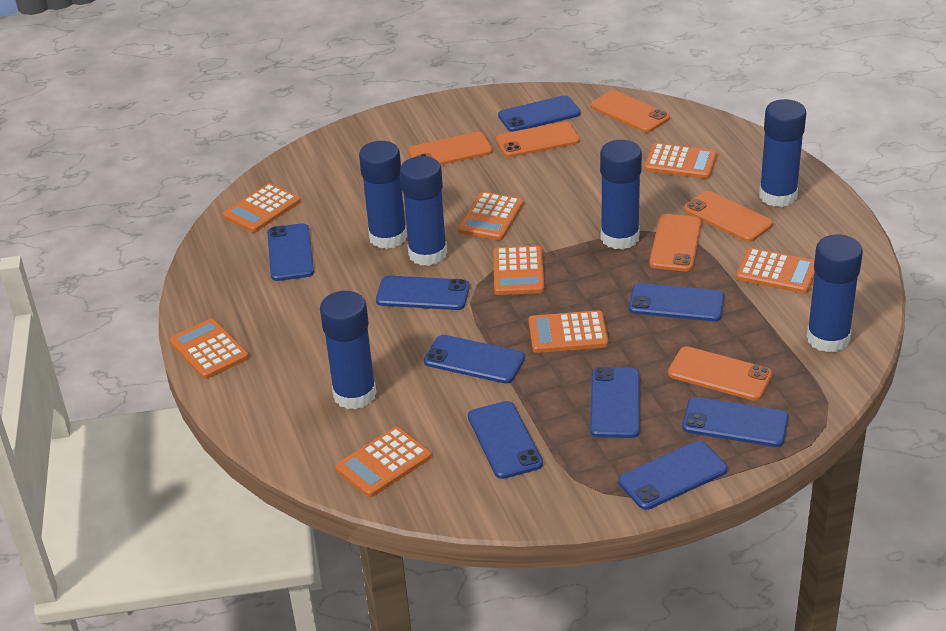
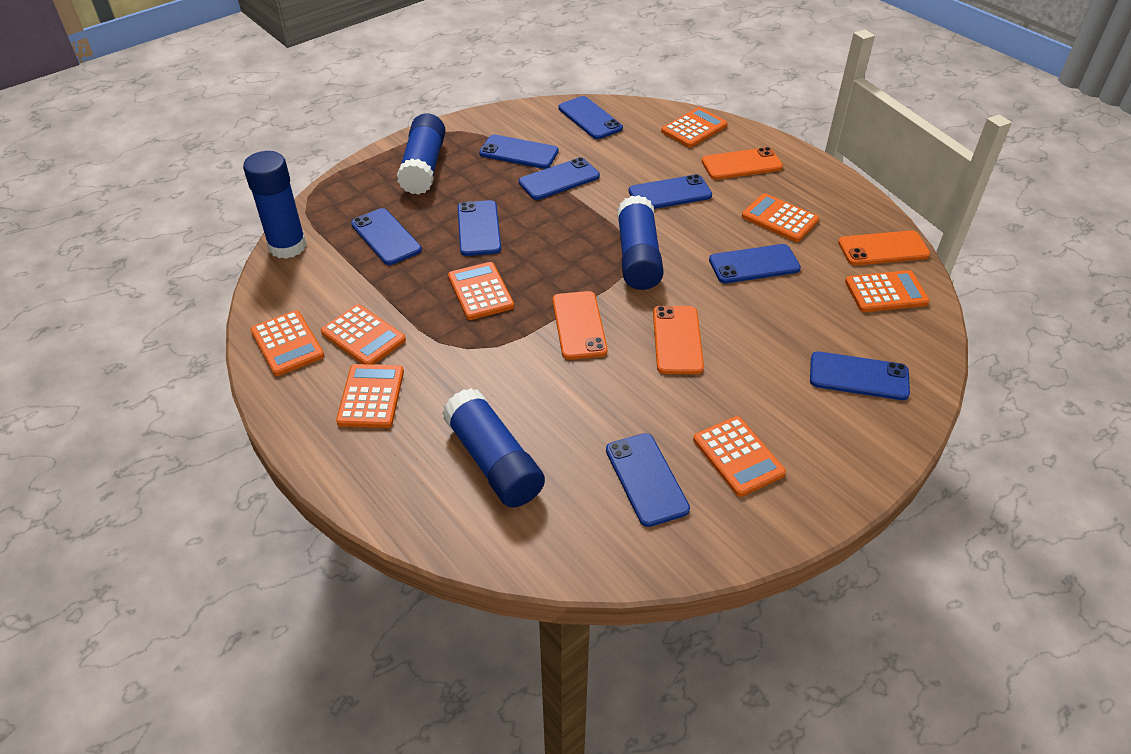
blue glue stick: 6 -> 4
orange phone: 6 -> 4

